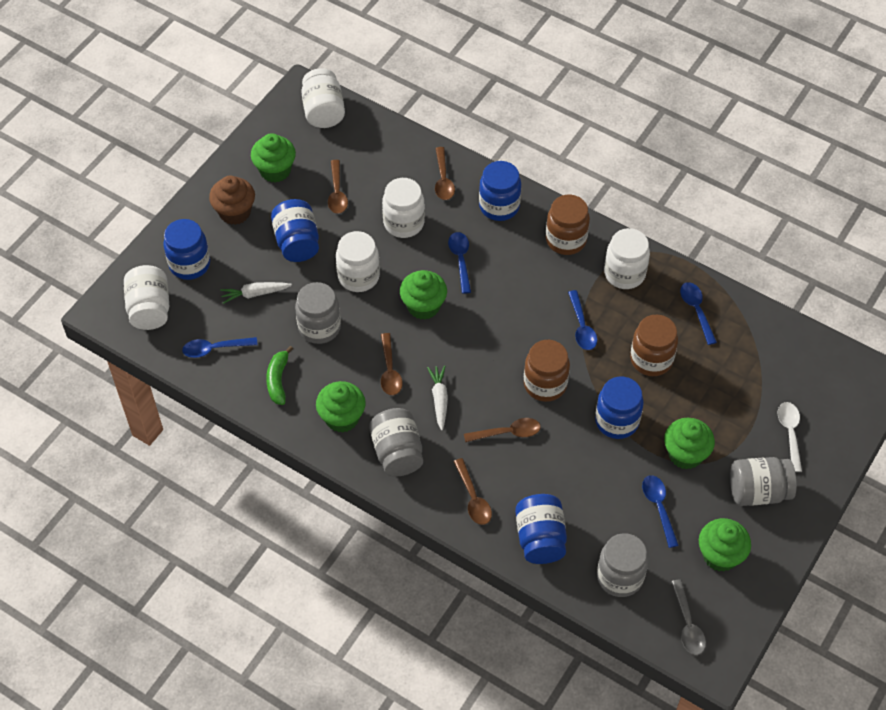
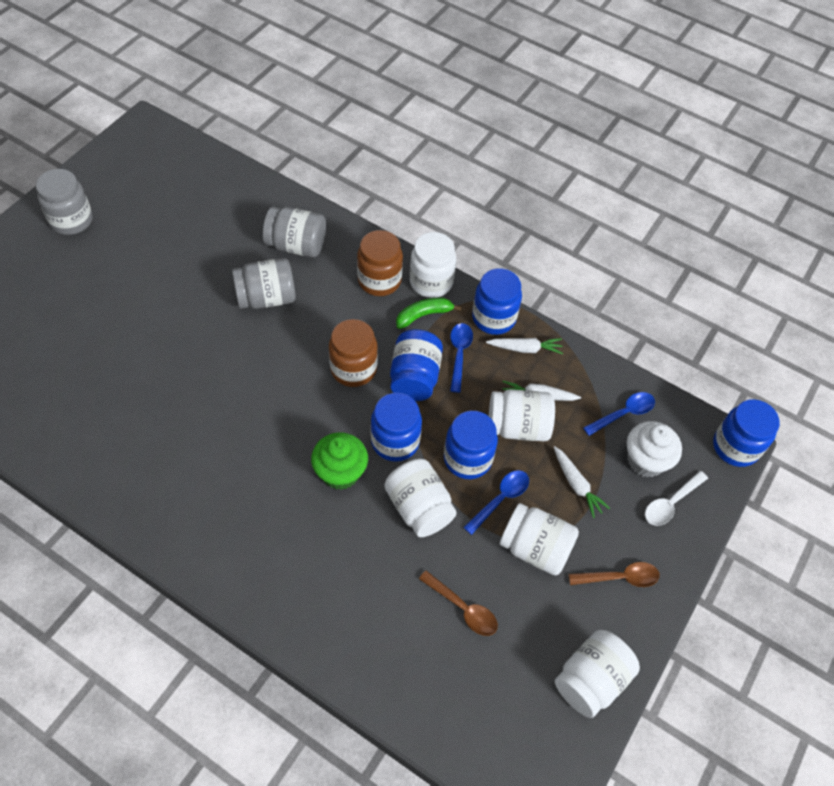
blue spoon: 5 -> 3
brown cupcake: 1 -> 0
brown jar: 3 -> 2
brown spoon: 5 -> 2
green cupcake: 5 -> 1
grey jar: 4 -> 3
grey spoon: 1 -> 0
white carrot: 2 -> 3
white cupcake: 0 -> 1

